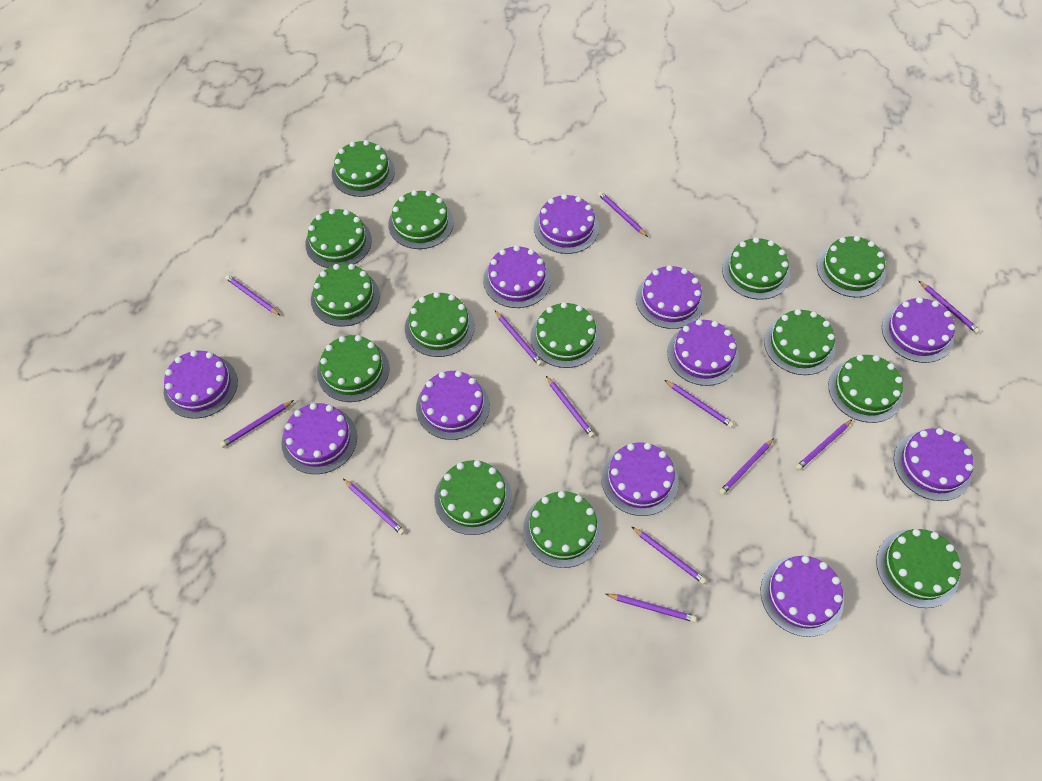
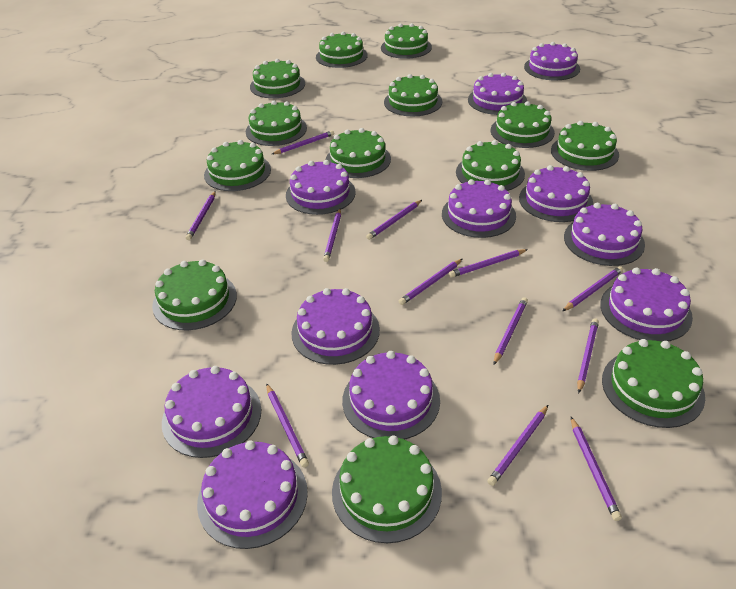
green cake: 14 -> 13

